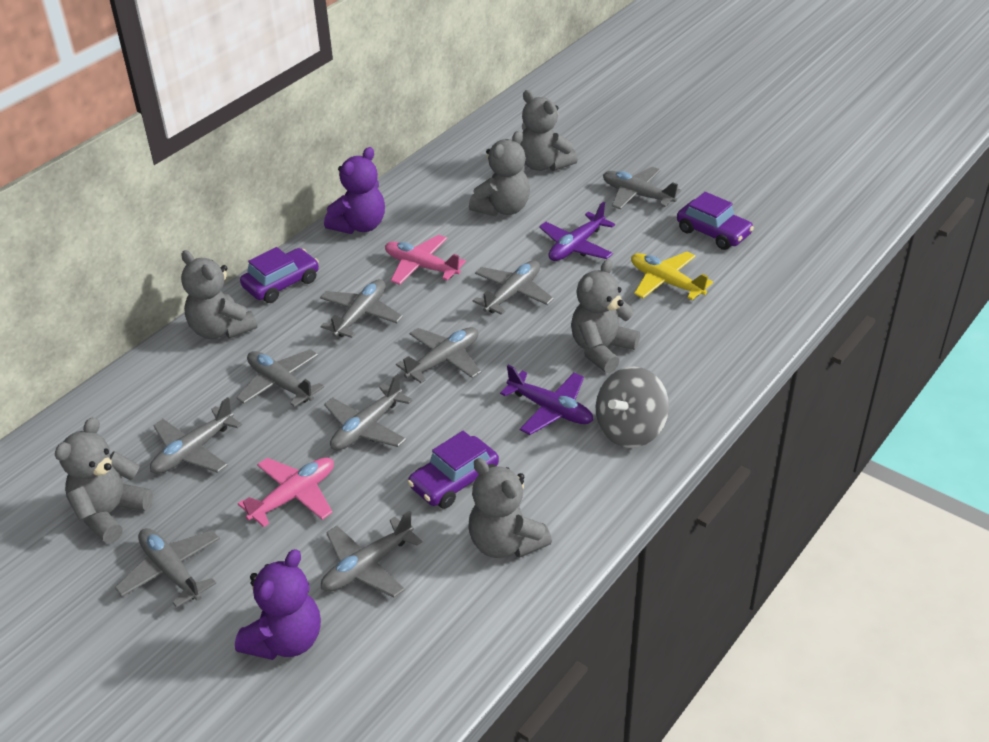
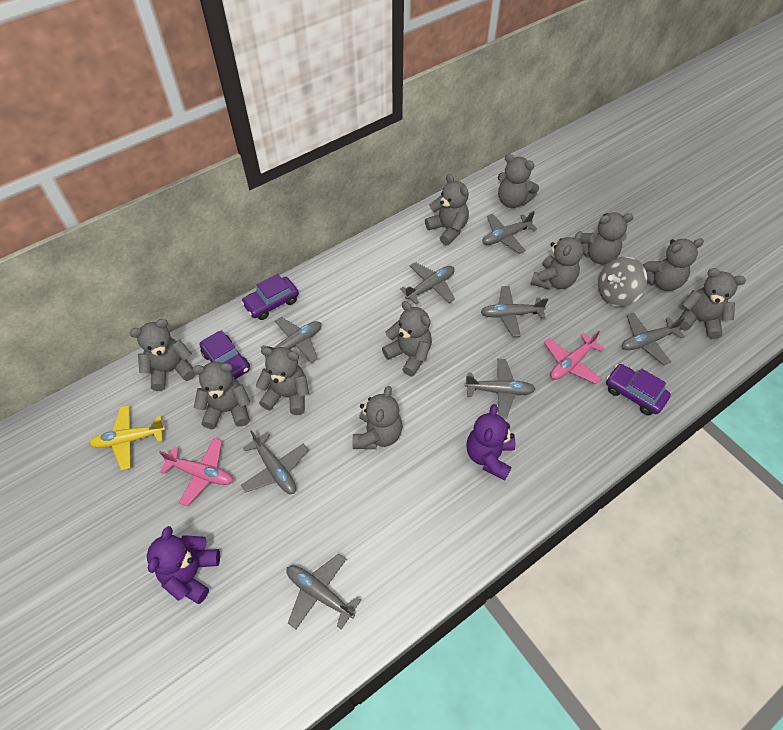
grey plane: 9 -> 8
grey teddy bear: 6 -> 11
purple plane: 2 -> 0

